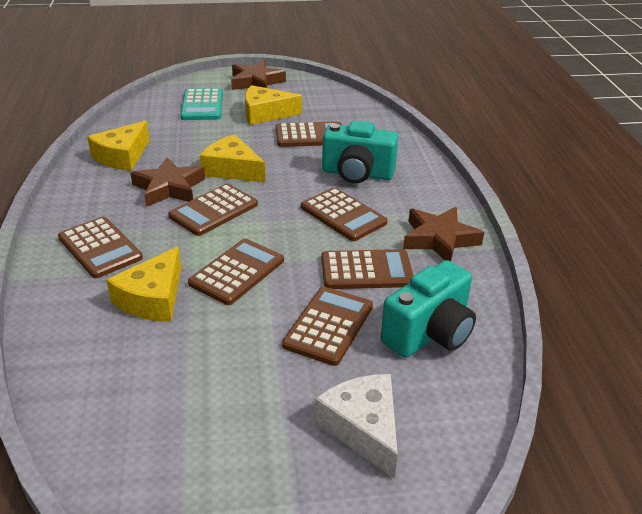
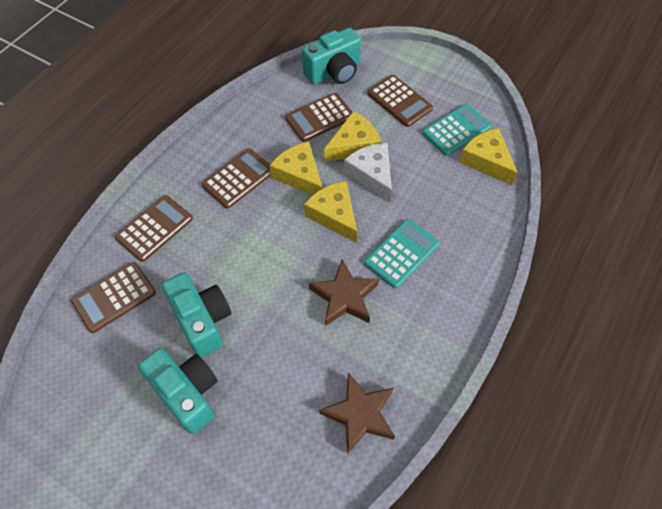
brown calculator: 7 -> 5
brown star: 3 -> 2
turquoise calculator: 1 -> 2
turquoise camera: 2 -> 3

